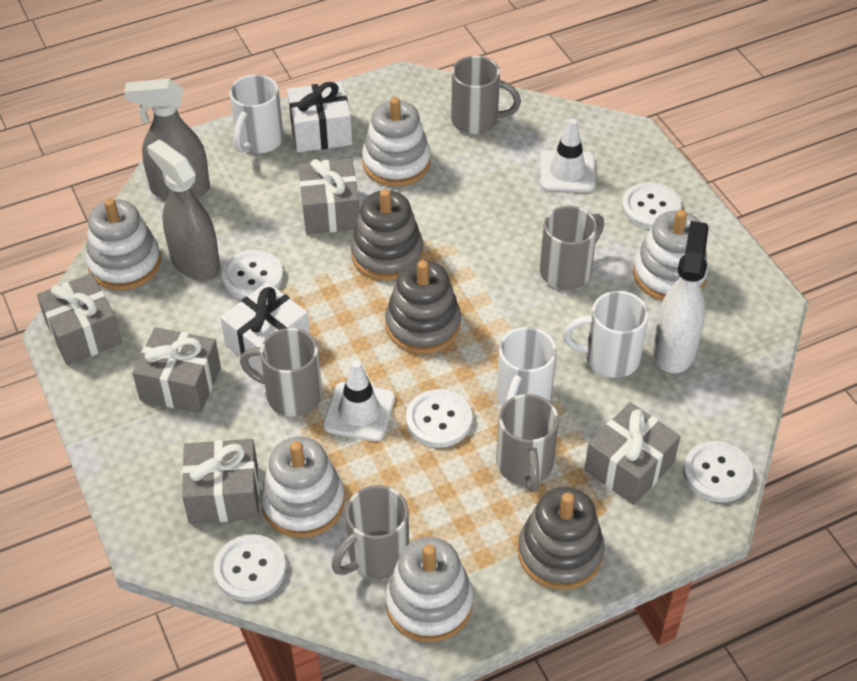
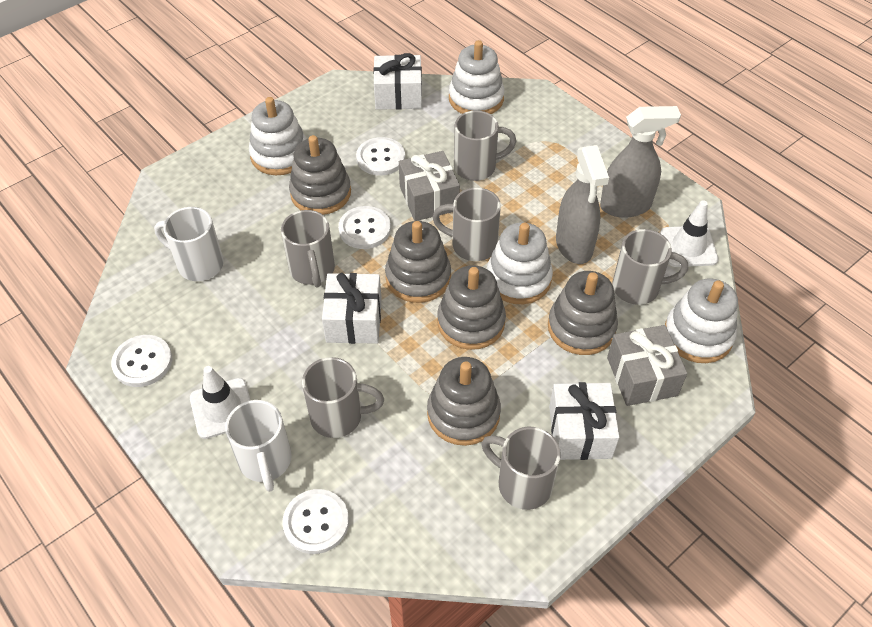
grey gift: 5 -> 2
grey mug: 5 -> 6
grey stacking toy: 3 -> 5
white button: 5 -> 4
white gift: 2 -> 3
white mug: 3 -> 2
white spray bottle: 1 -> 0
white stacking toy: 5 -> 4

